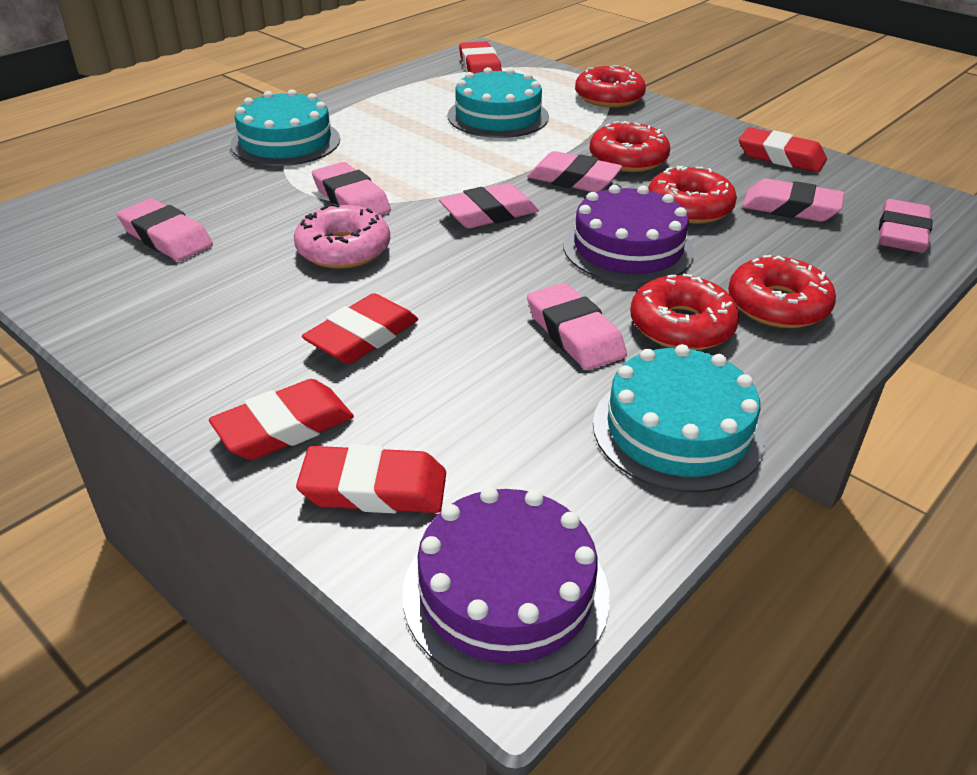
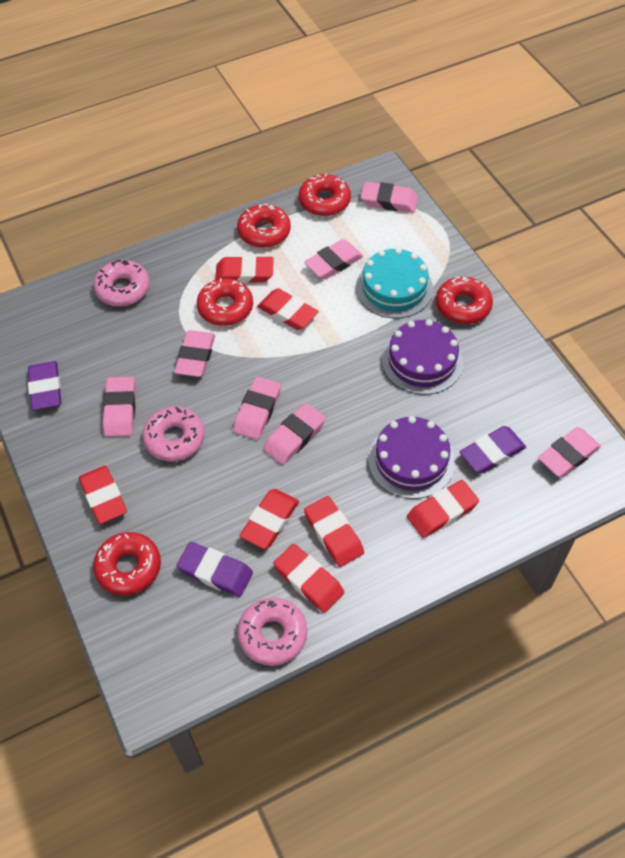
pink donut: 1 -> 3
purple eraser: 0 -> 3
red eraser: 5 -> 7
turquoise cake: 3 -> 1

